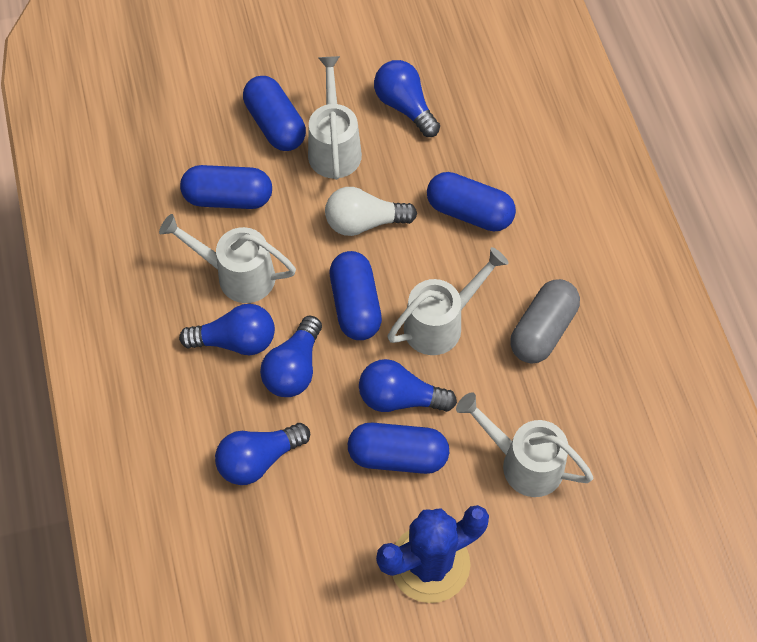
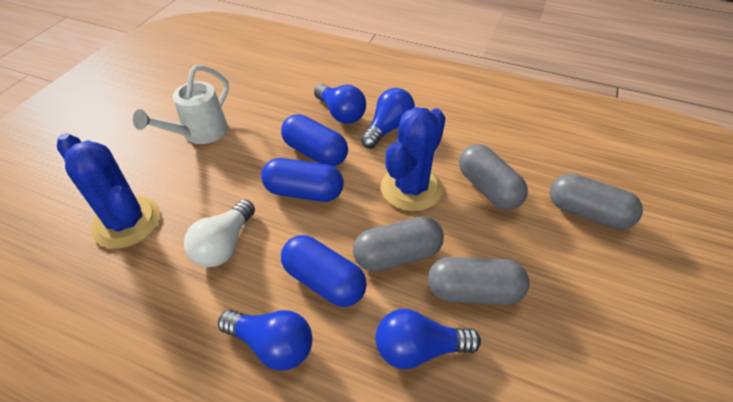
blue cactus: 1 -> 2
blue capsule: 5 -> 3
blue light bulb: 5 -> 4
grey capsule: 1 -> 4
white watering can: 4 -> 1

